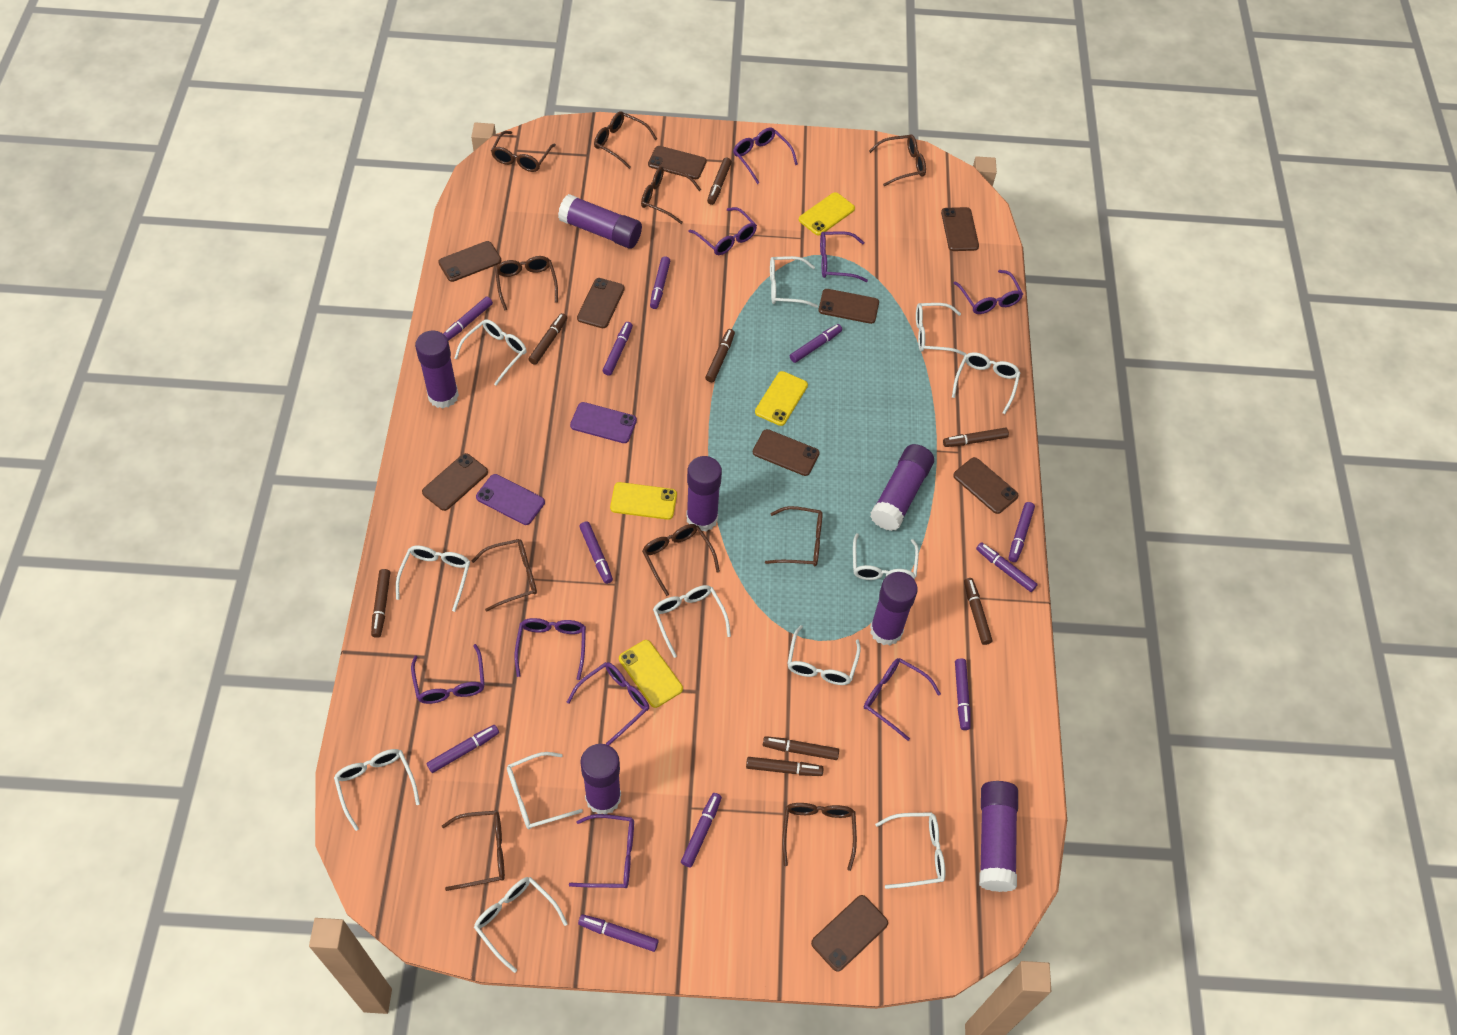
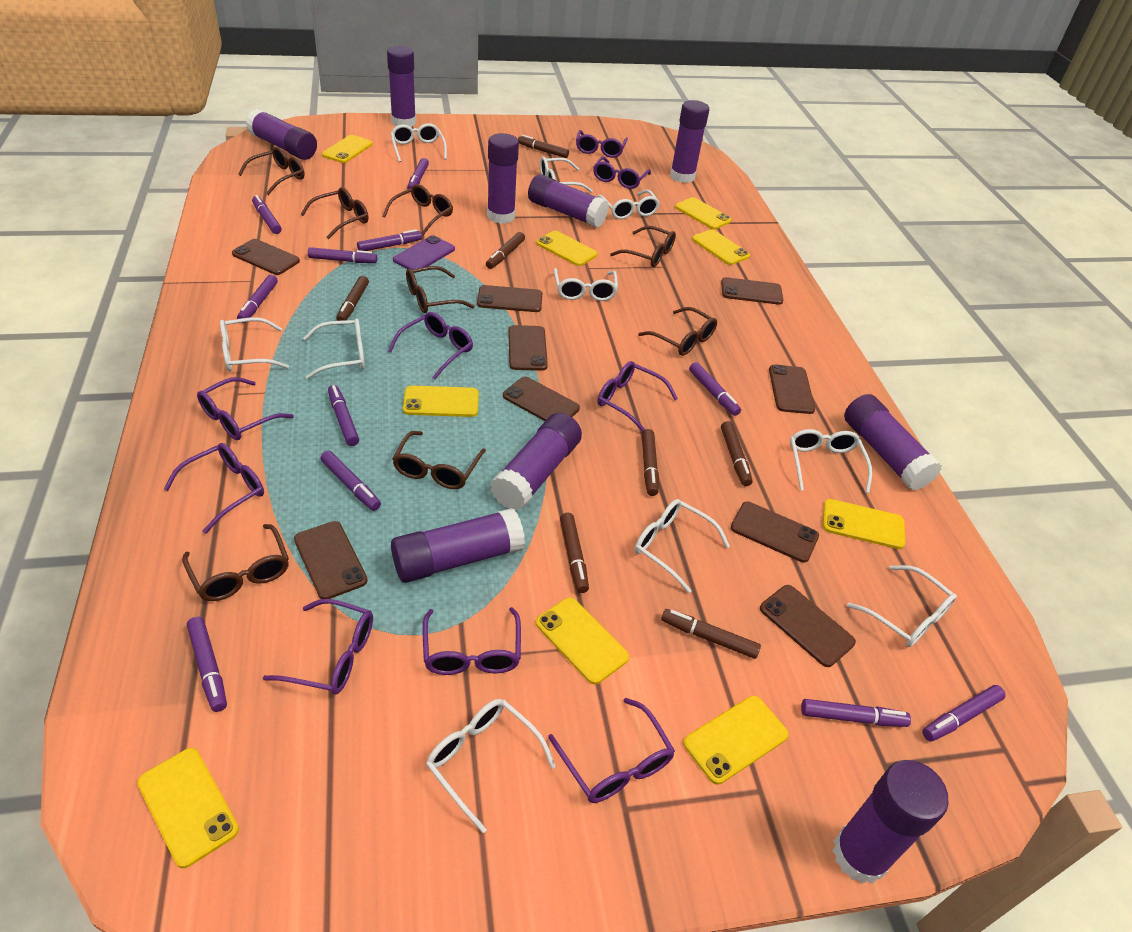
brown glasses: 10 -> 8
brown marker: 8 -> 7
purple glue stick: 7 -> 9
purple phone: 2 -> 1
white glasses: 12 -> 10
yellow phone: 4 -> 9

